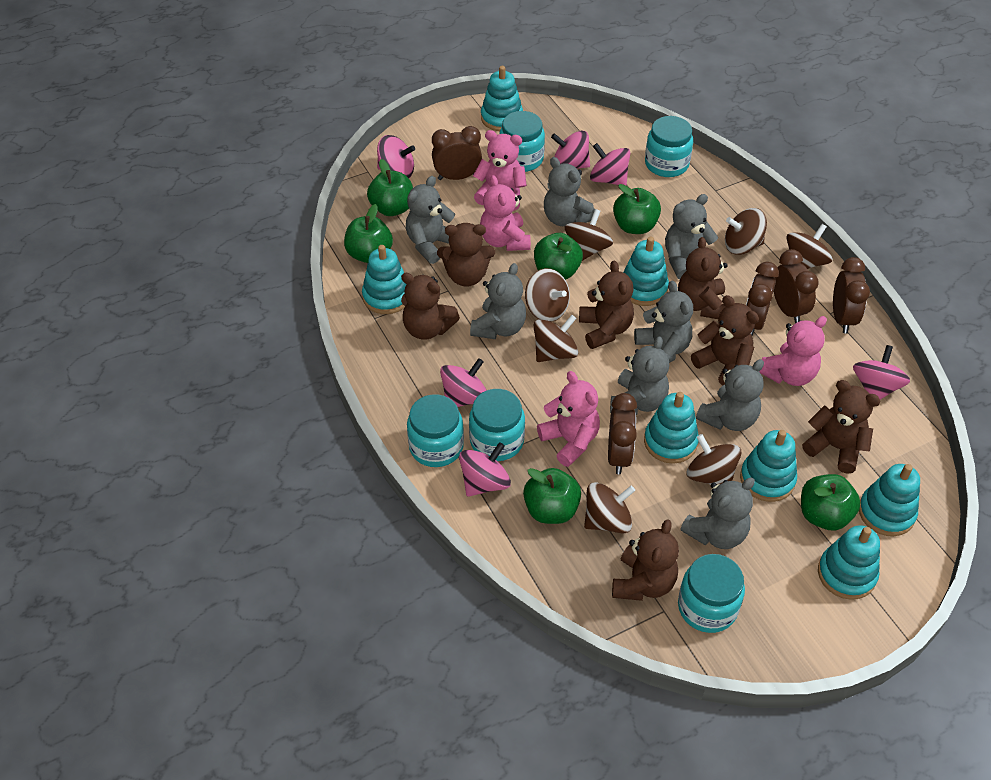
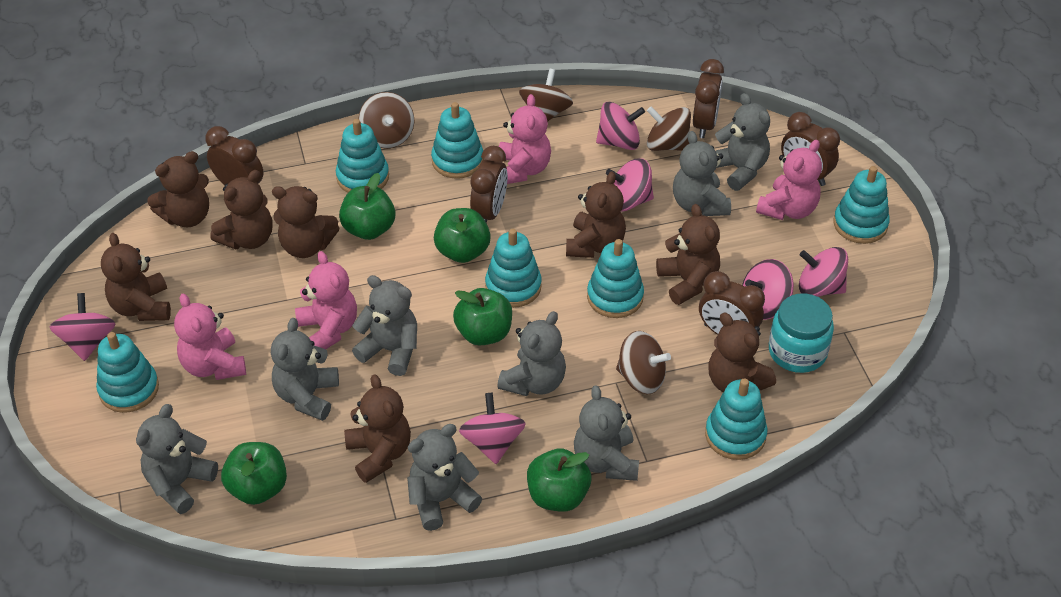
brown spinning top: 7 -> 4
brown teddy bear: 7 -> 8
green apple: 6 -> 5
turquoise jar: 5 -> 1

